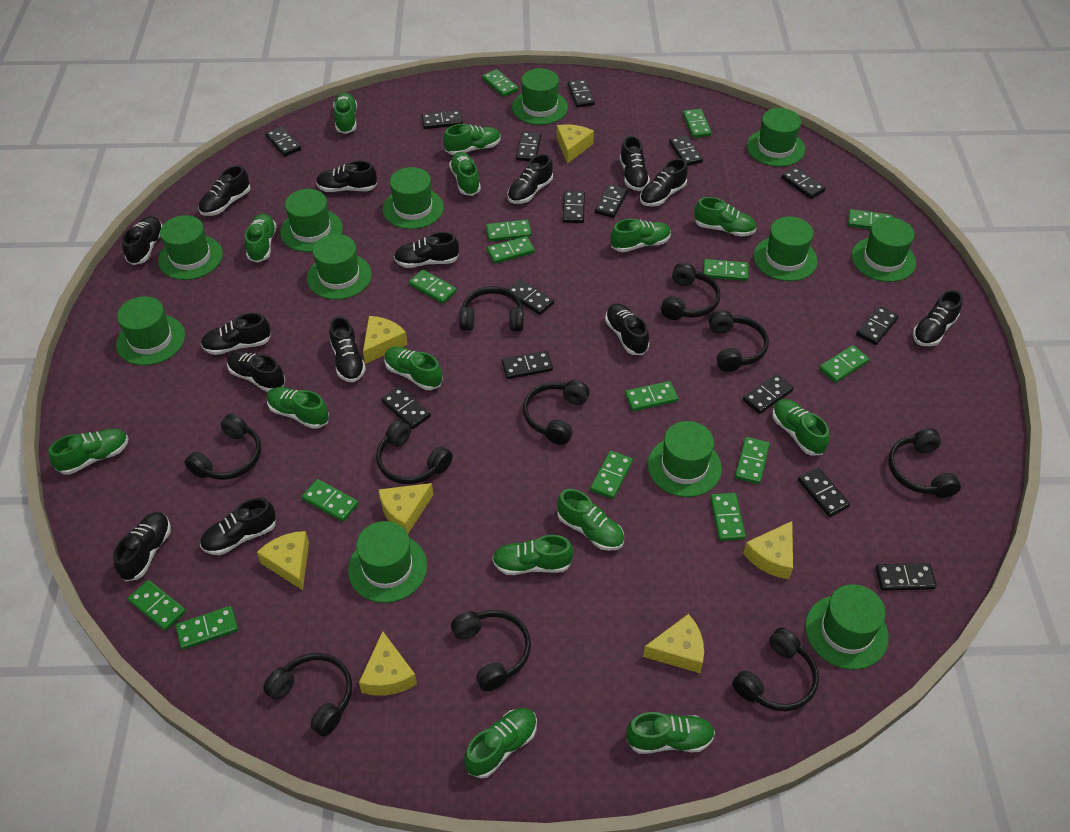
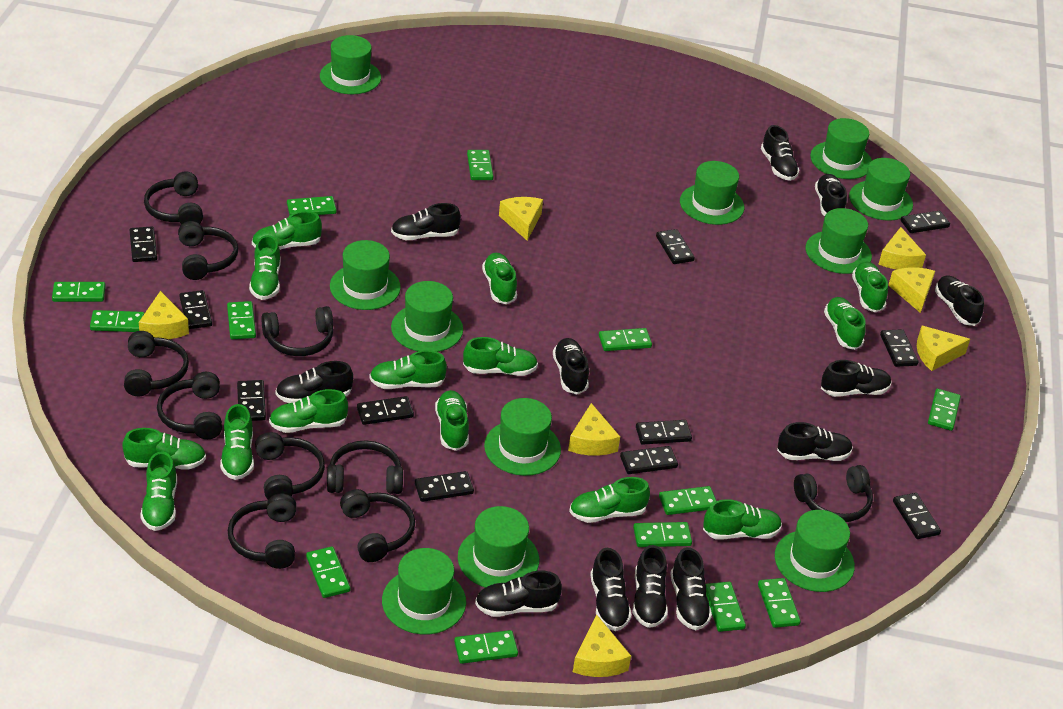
black domino: 15 -> 11
black shoe: 14 -> 12
green domino: 15 -> 13
green hat: 12 -> 11

